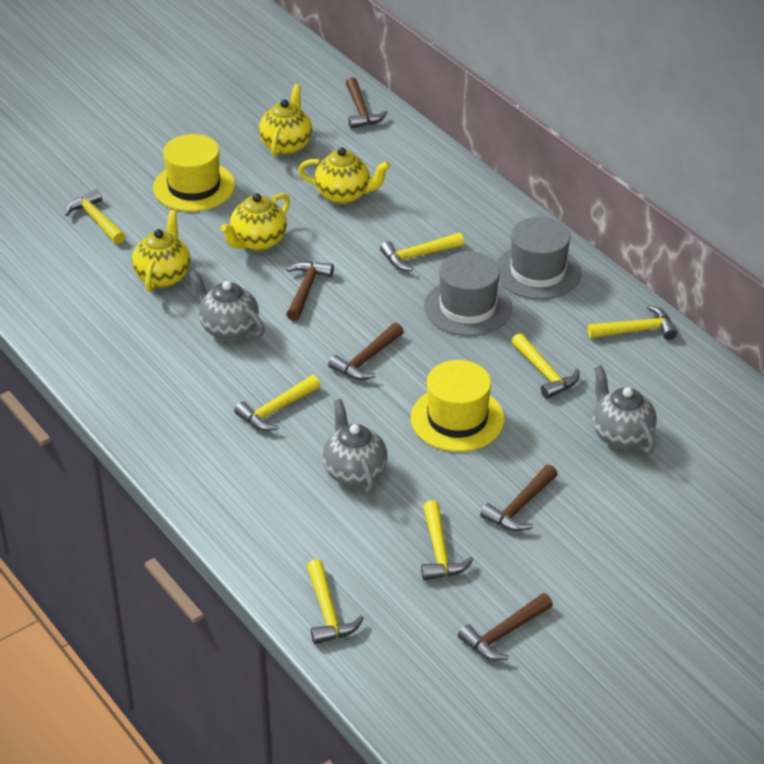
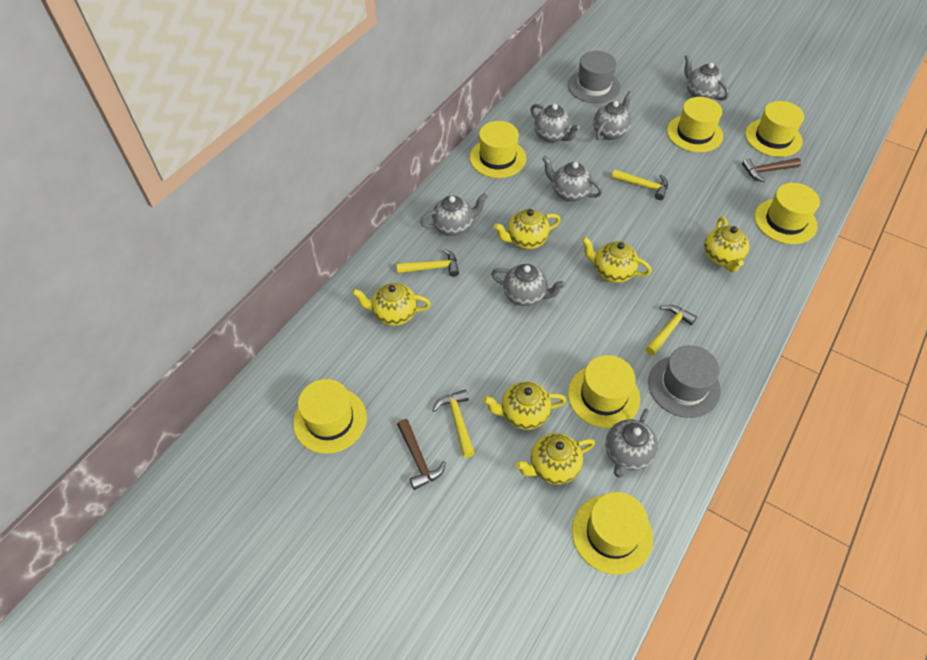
brown hammer: 5 -> 2
grey teapot: 3 -> 7
yellow hammer: 7 -> 4
yellow hat: 2 -> 7
yellow teapot: 4 -> 6

